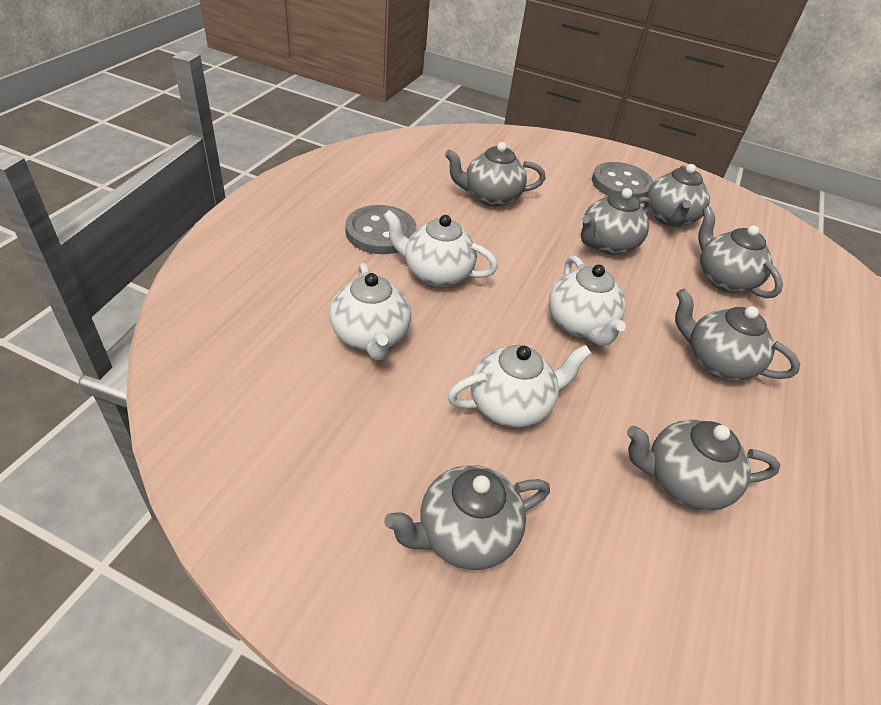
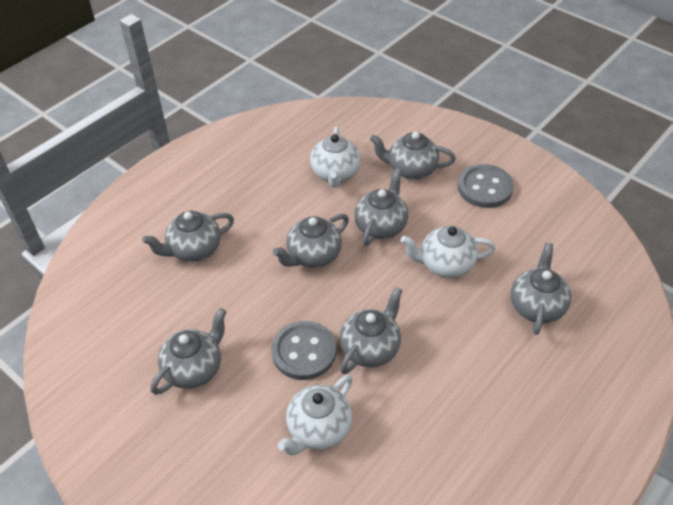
white teapot: 4 -> 3

